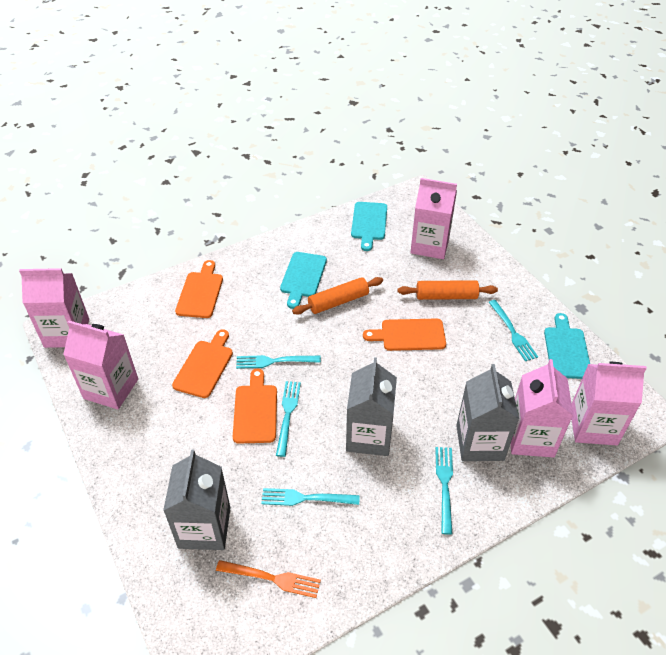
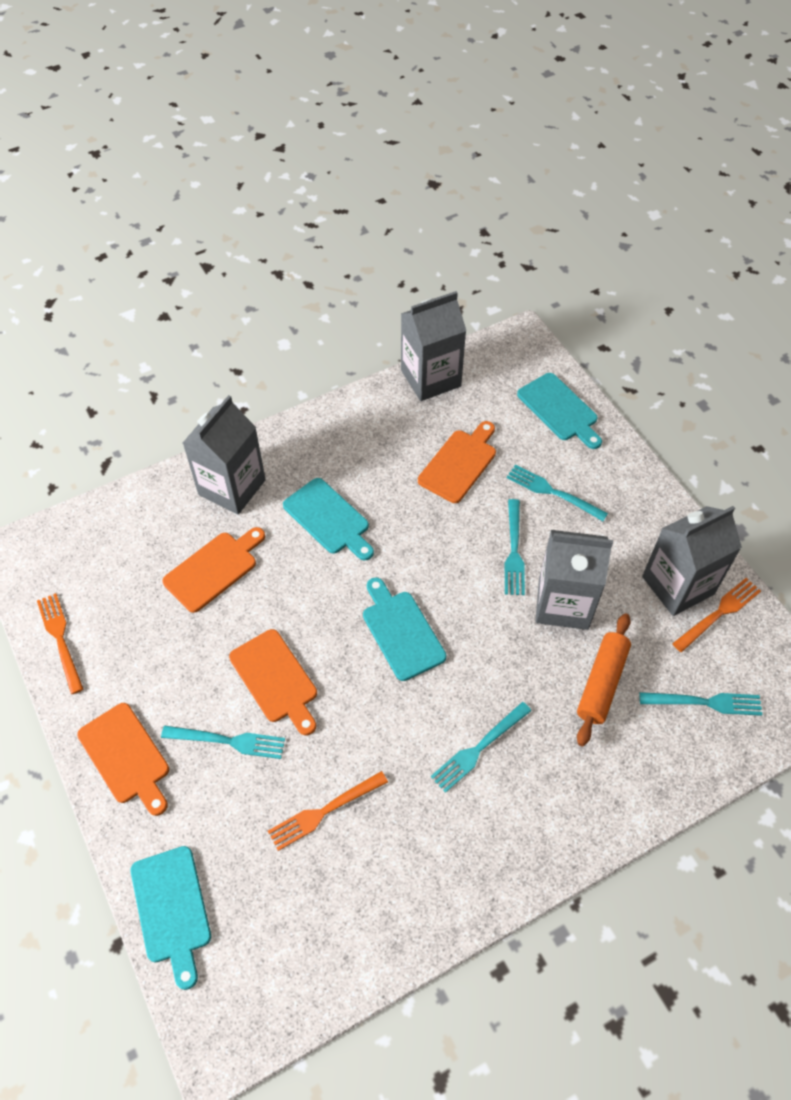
grey carton: 3 -> 4
orange fork: 1 -> 3
orange rolling pin: 2 -> 1
pink carton: 5 -> 0
turquoise cutting board: 3 -> 4

